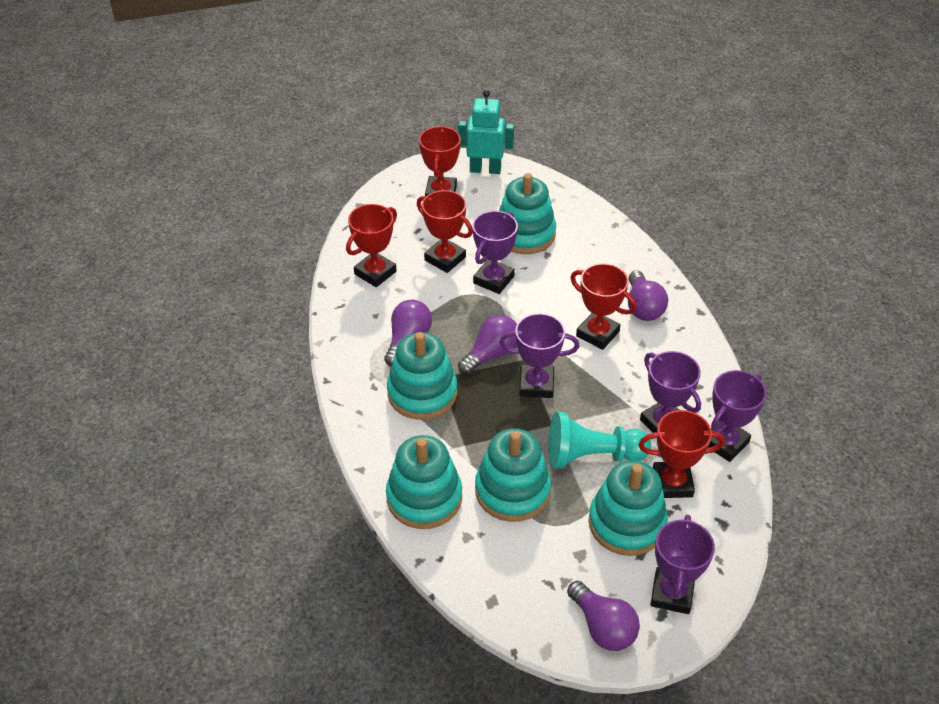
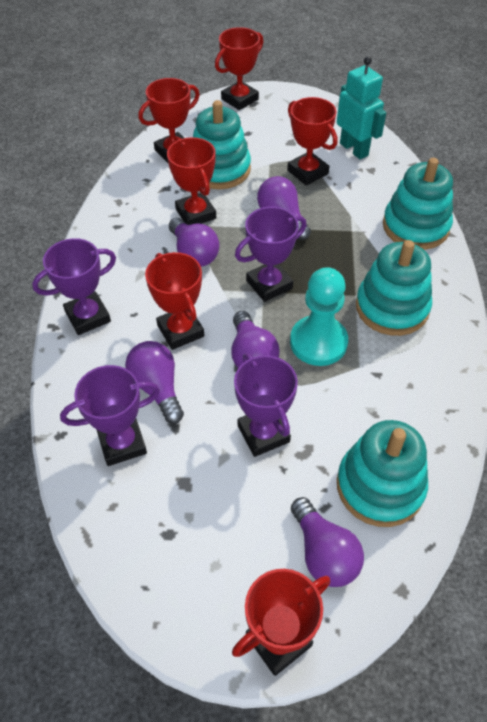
purple light bulb: 4 -> 5
purple trophy: 5 -> 4
red trophy: 5 -> 6
turquoise stacking toy: 5 -> 4

